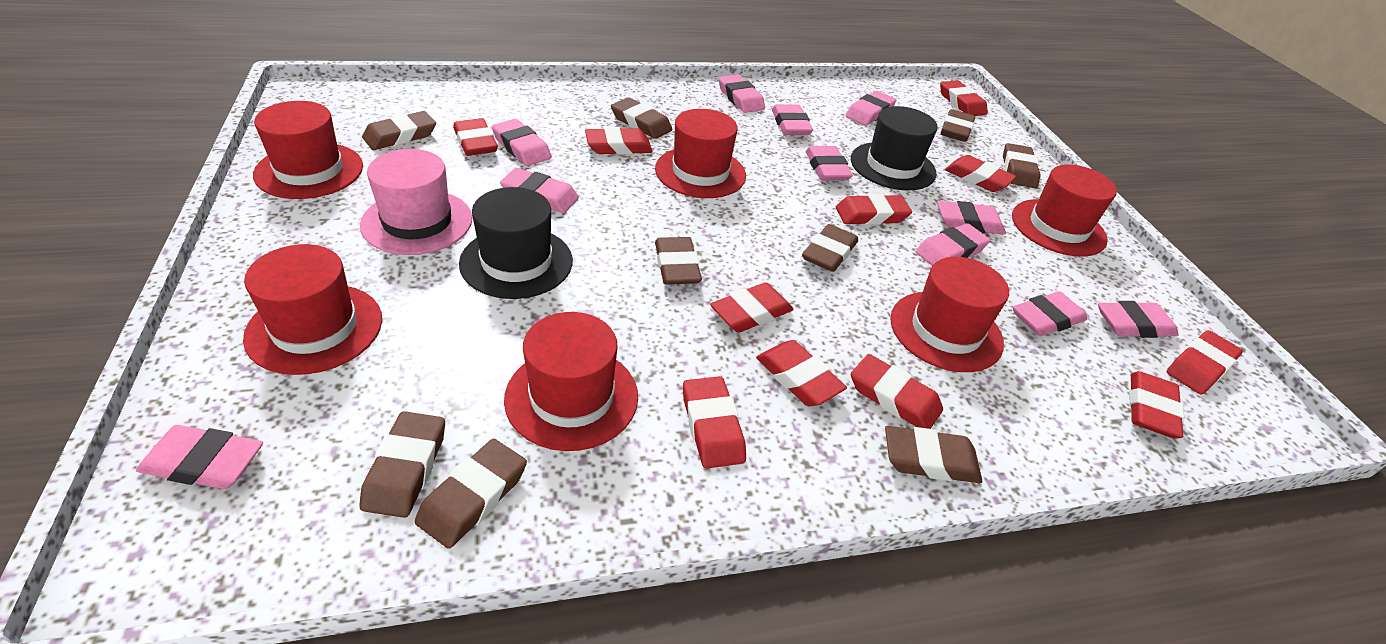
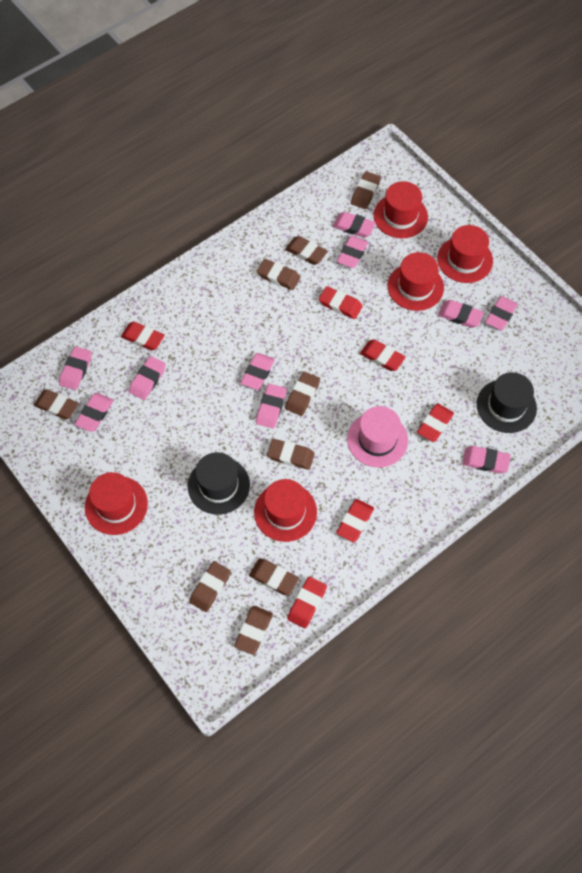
pink eraser: 11 -> 10
red eraser: 11 -> 6
red hat: 6 -> 5

